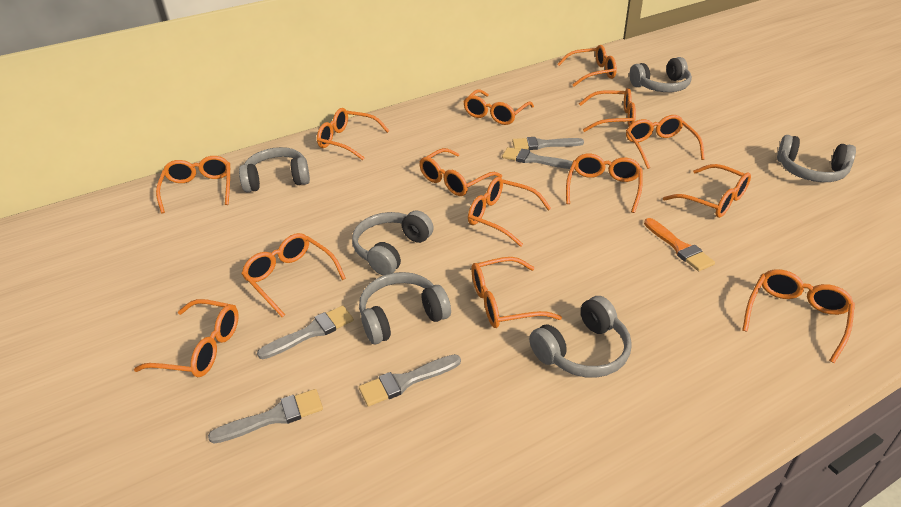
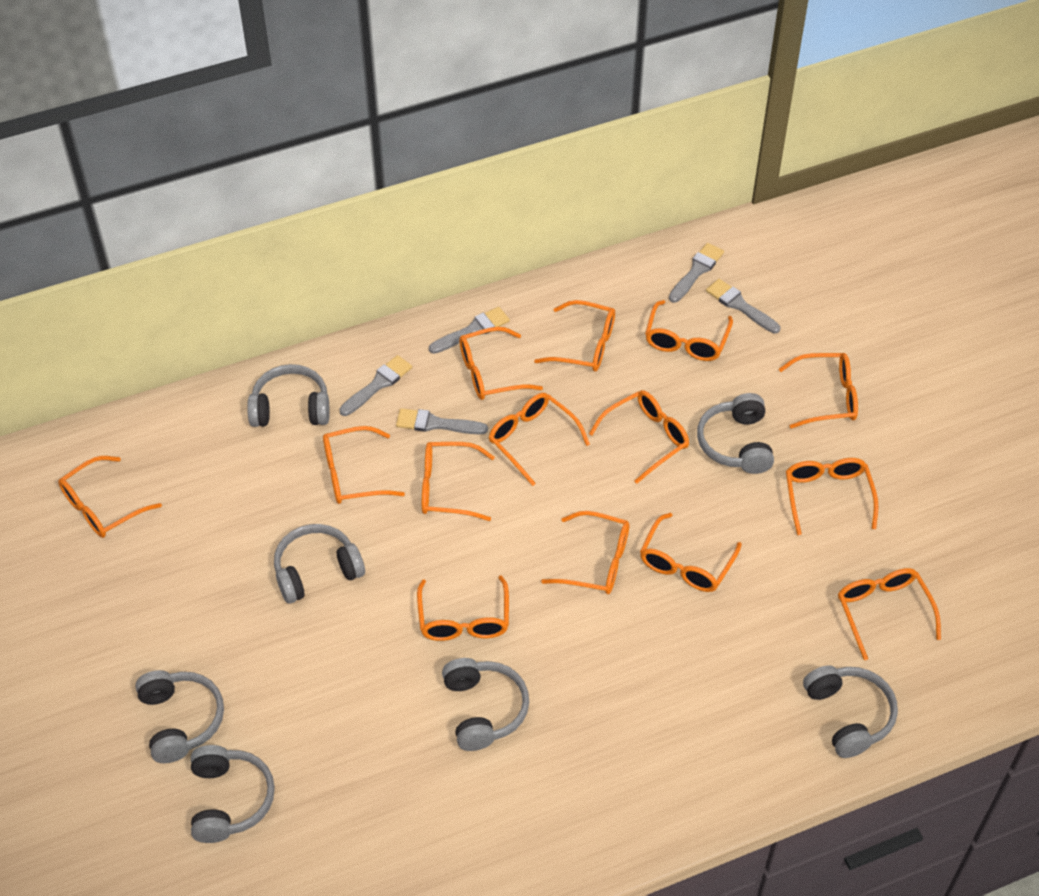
grey headphones: 6 -> 7
orange brush: 1 -> 0

